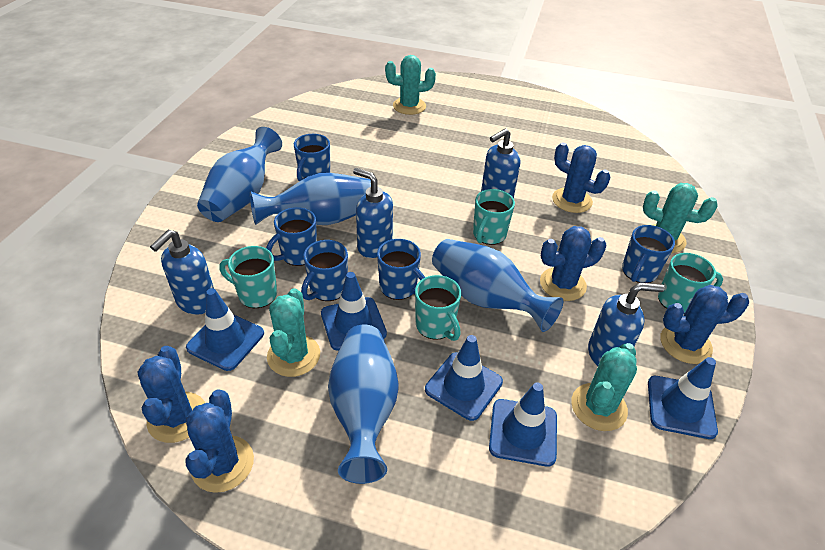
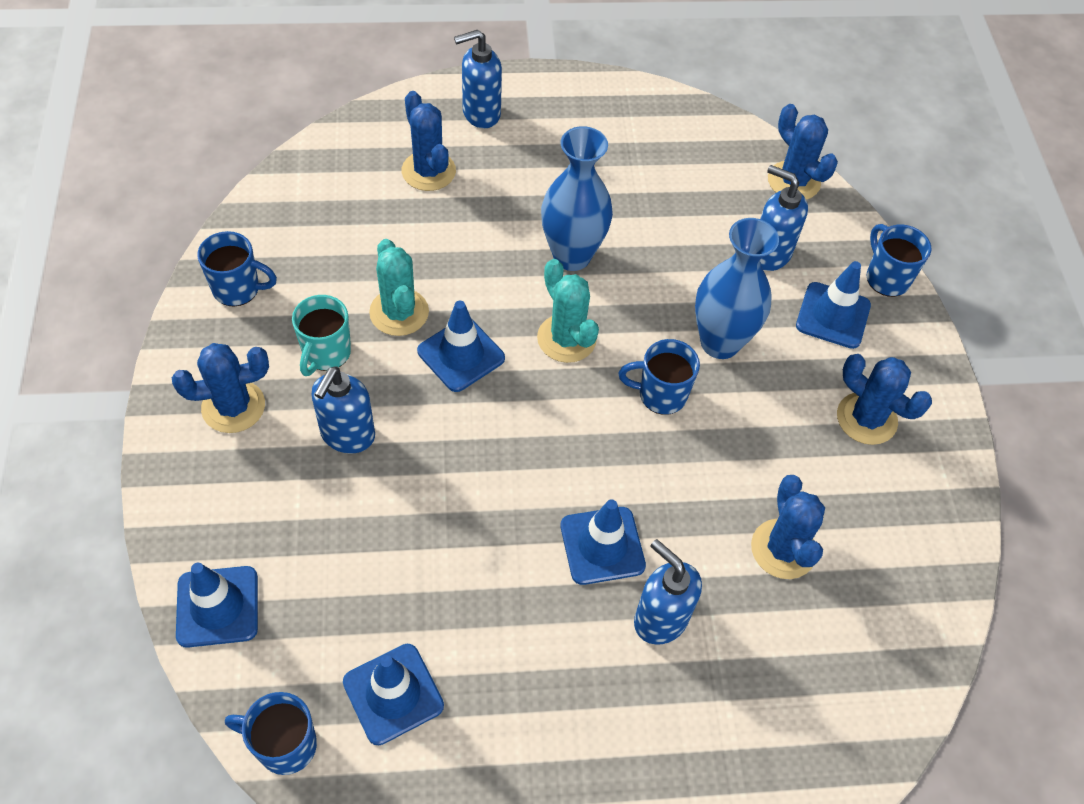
blue mug: 5 -> 4
blue vase: 4 -> 2
turquoise cactus: 4 -> 2
turquoise mug: 4 -> 1

